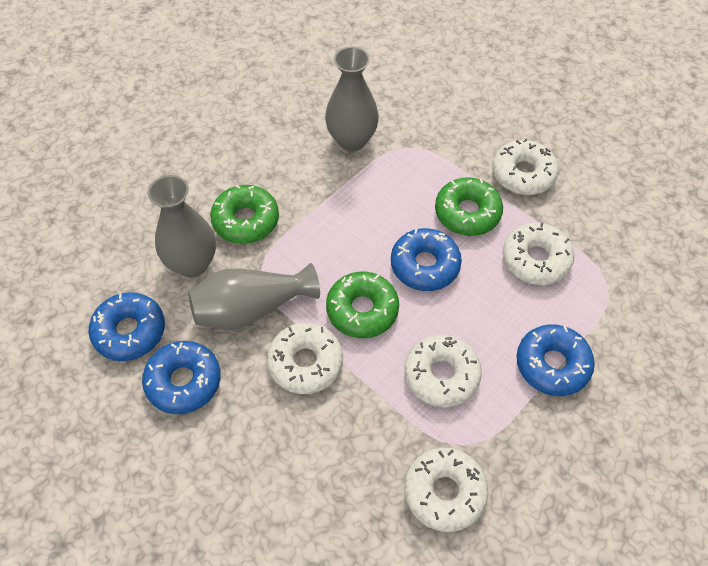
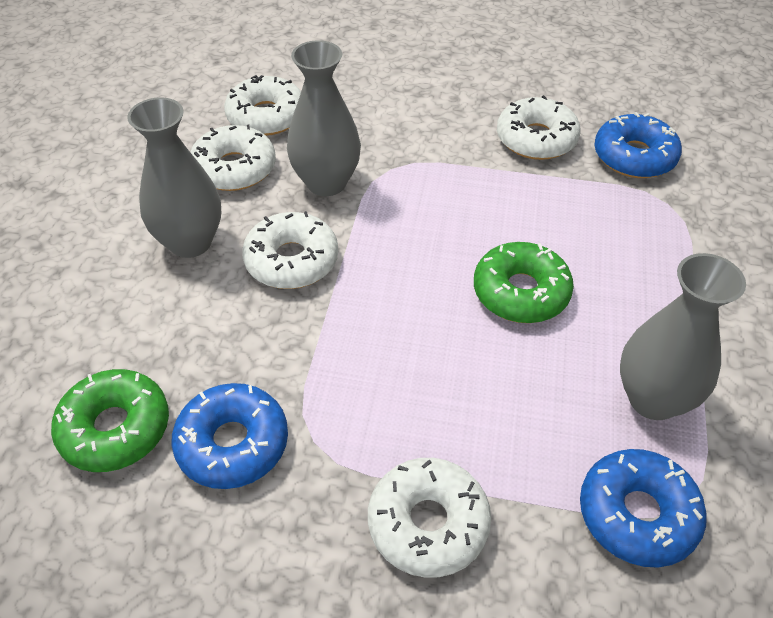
blue donut: 4 -> 3
green donut: 3 -> 2

